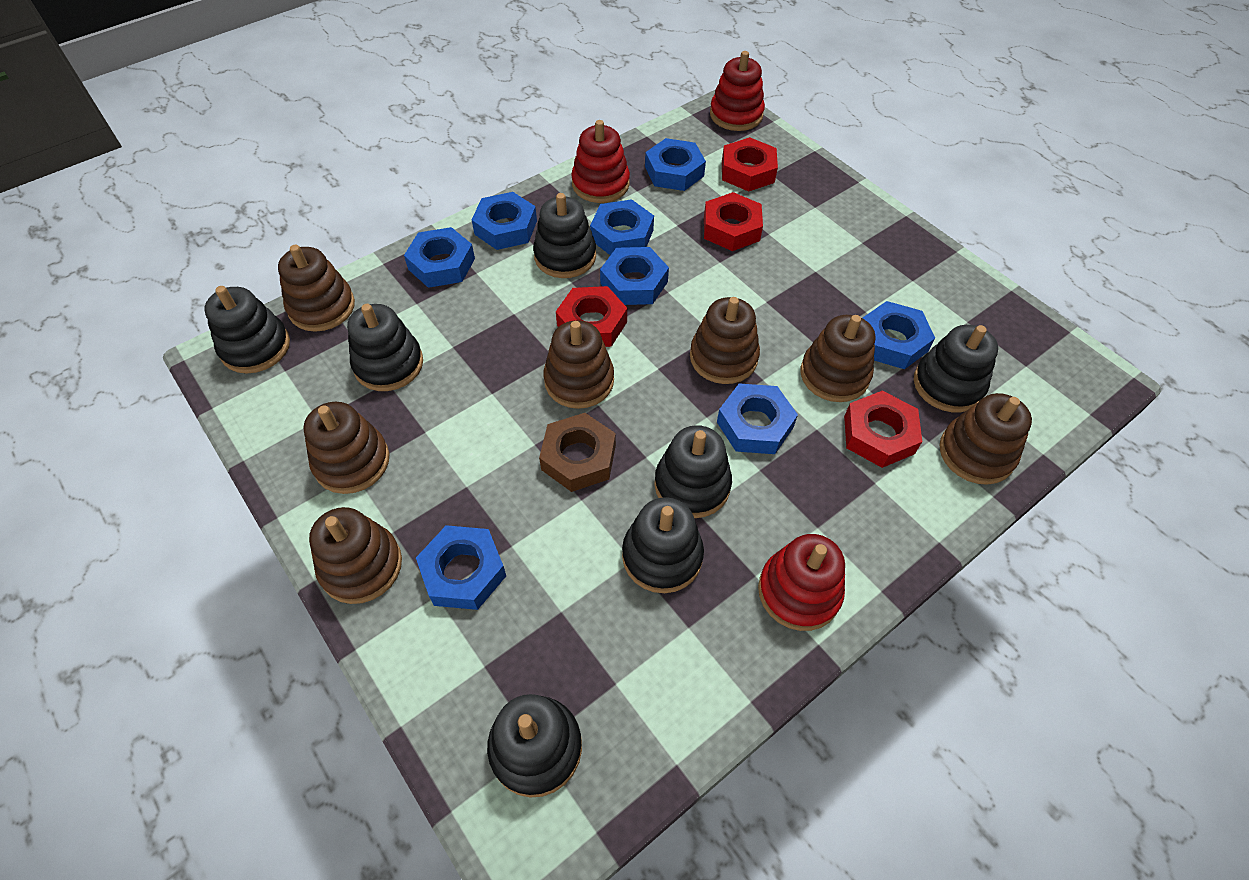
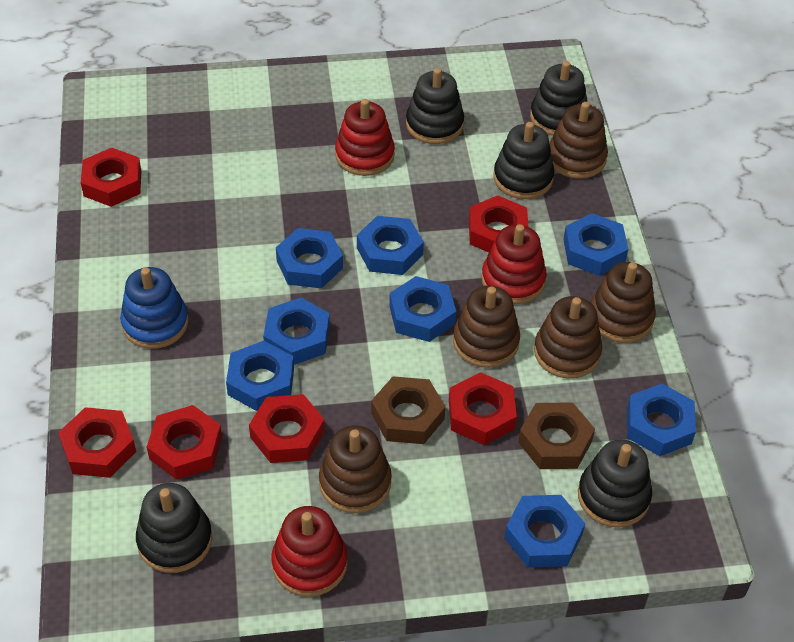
black stacking toy: 7 -> 5
blue stacking toy: 0 -> 1
brown nut: 1 -> 2
brown stacking toy: 7 -> 5
red nut: 4 -> 6

